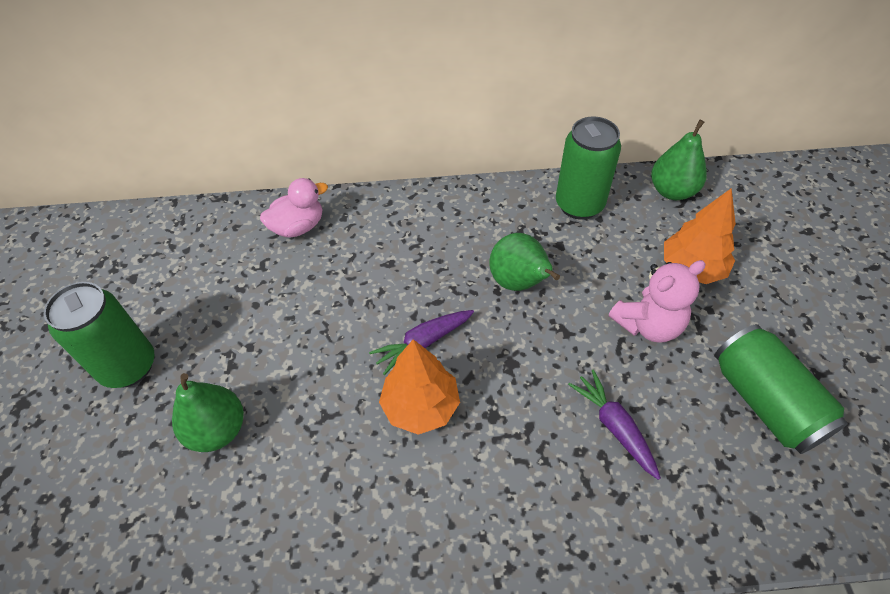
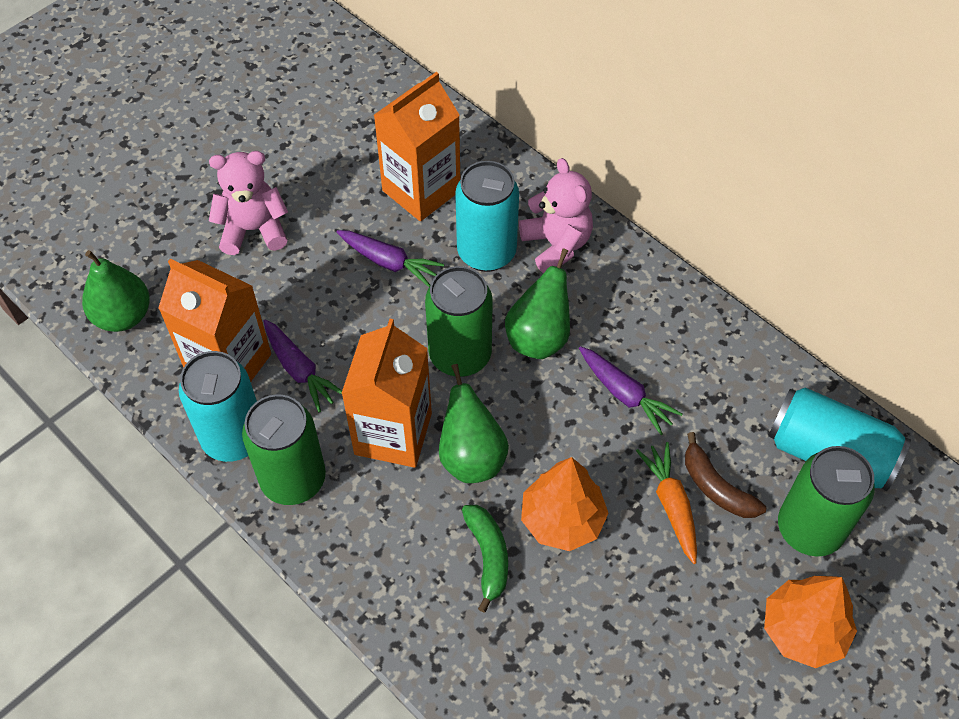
brown banana: 0 -> 1
green banana: 0 -> 1
orange carrot: 0 -> 1
orange carton: 0 -> 3
pink duck: 1 -> 0
pink teddy bear: 1 -> 2
purple carrot: 2 -> 3
turquoise can: 0 -> 3

